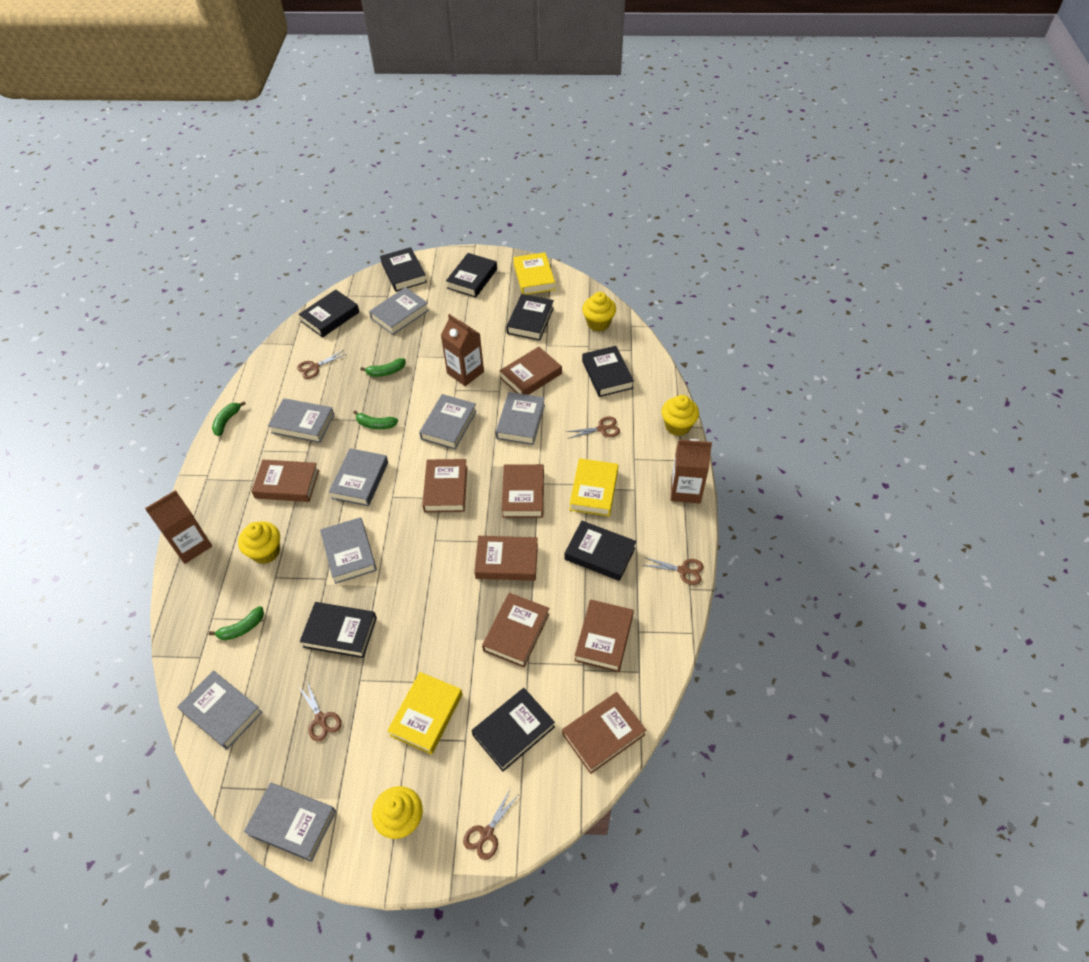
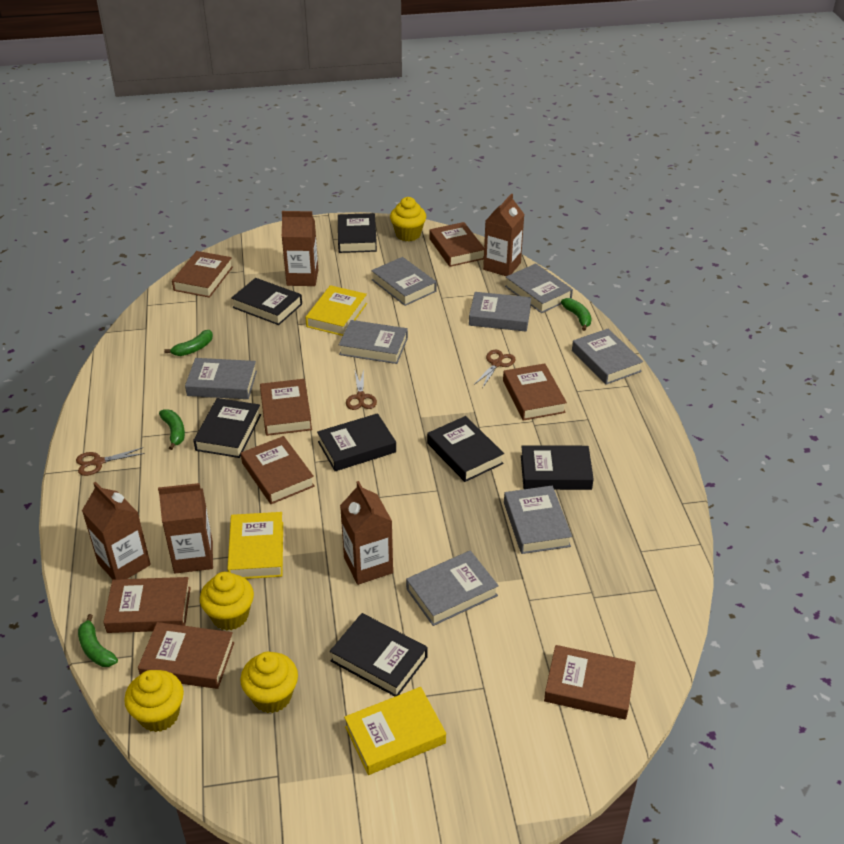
black book: 8 -> 7
brown carton: 3 -> 5
brown scissors: 5 -> 3

